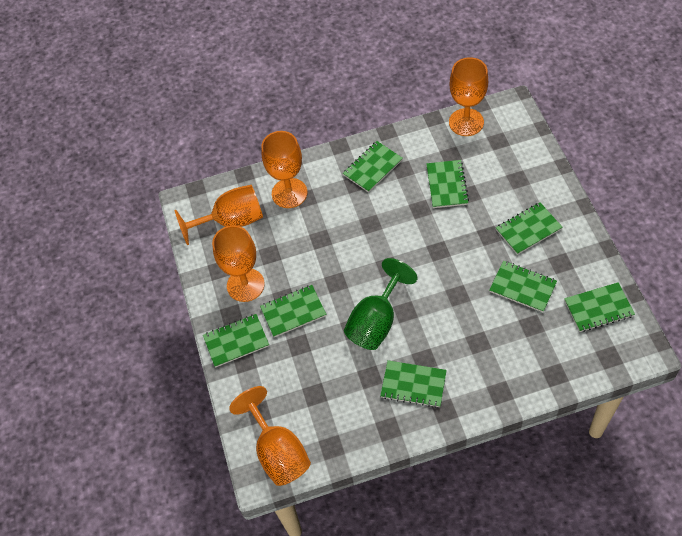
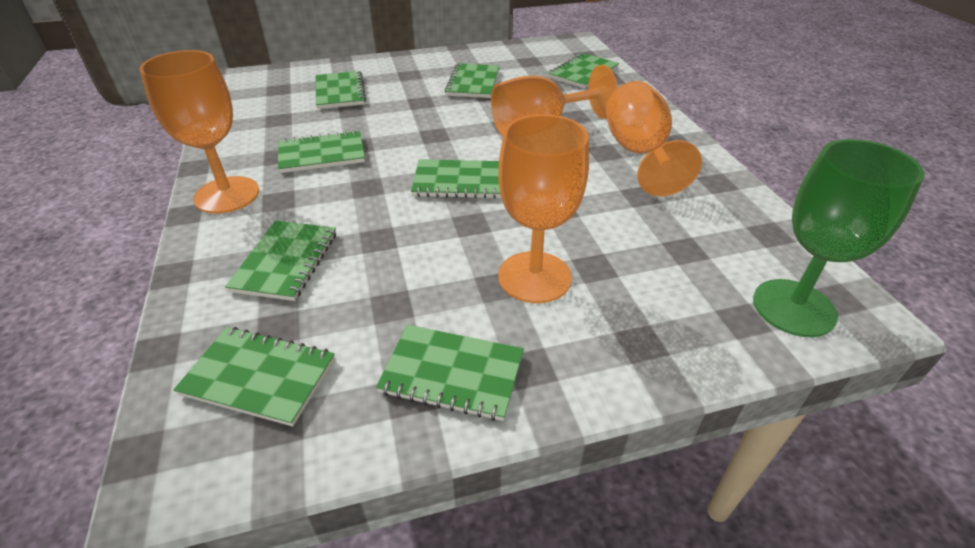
orange goblet: 5 -> 4

